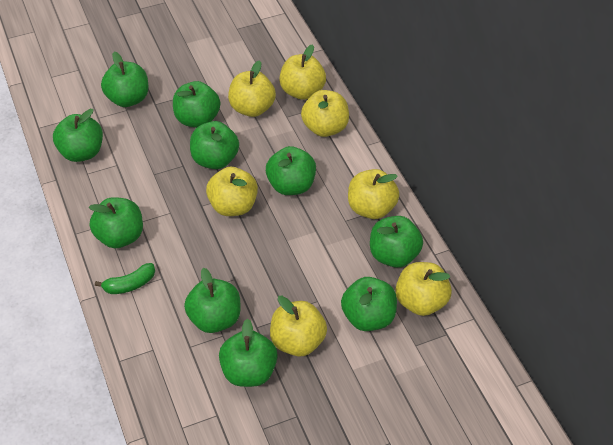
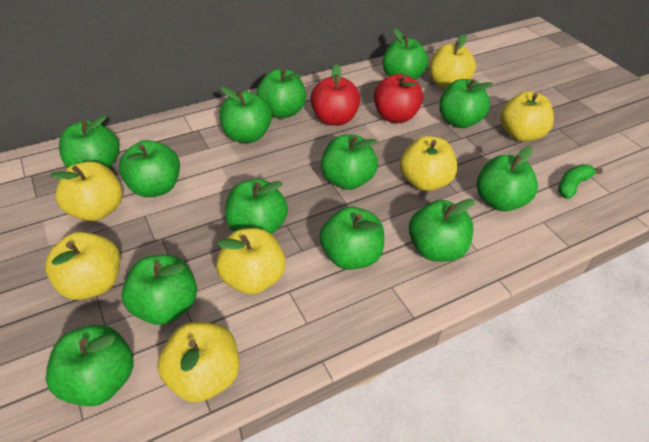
green apple: 10 -> 13
red apple: 0 -> 2

